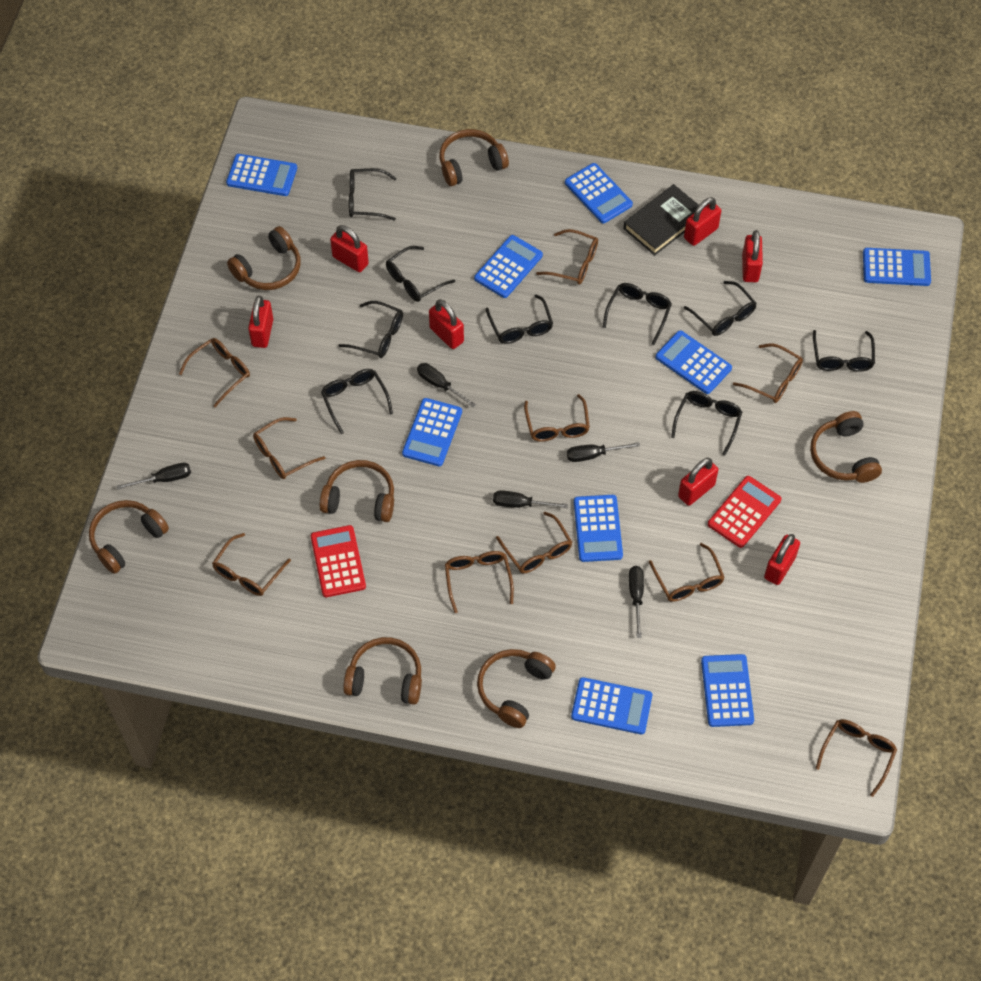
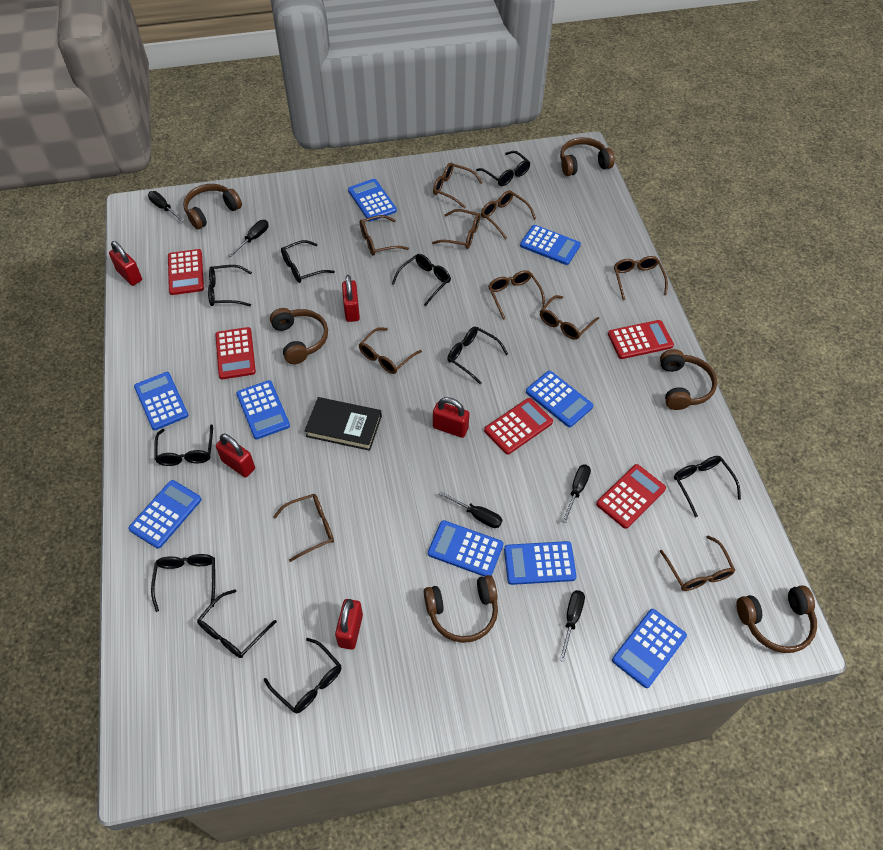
black glasses: 9 -> 10
brown headphones: 7 -> 6
red calculator: 2 -> 5
red padlock: 7 -> 5

